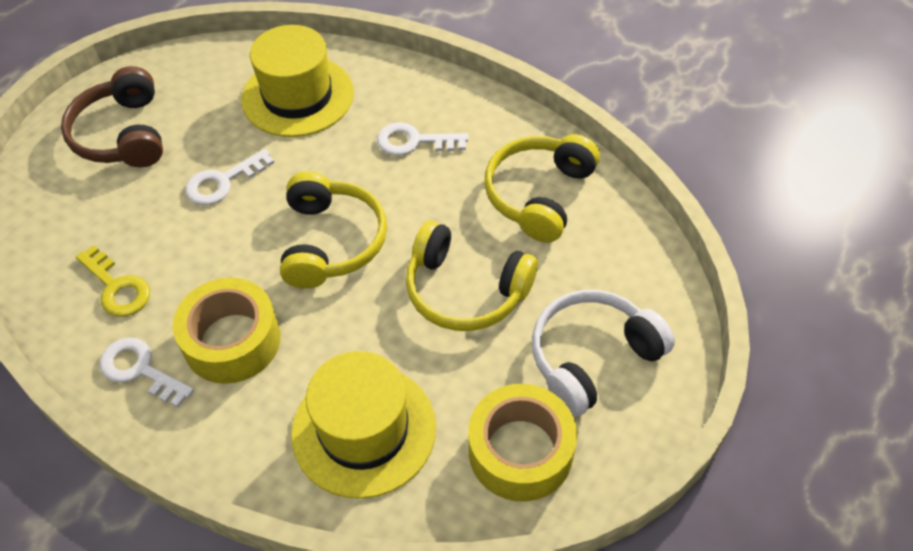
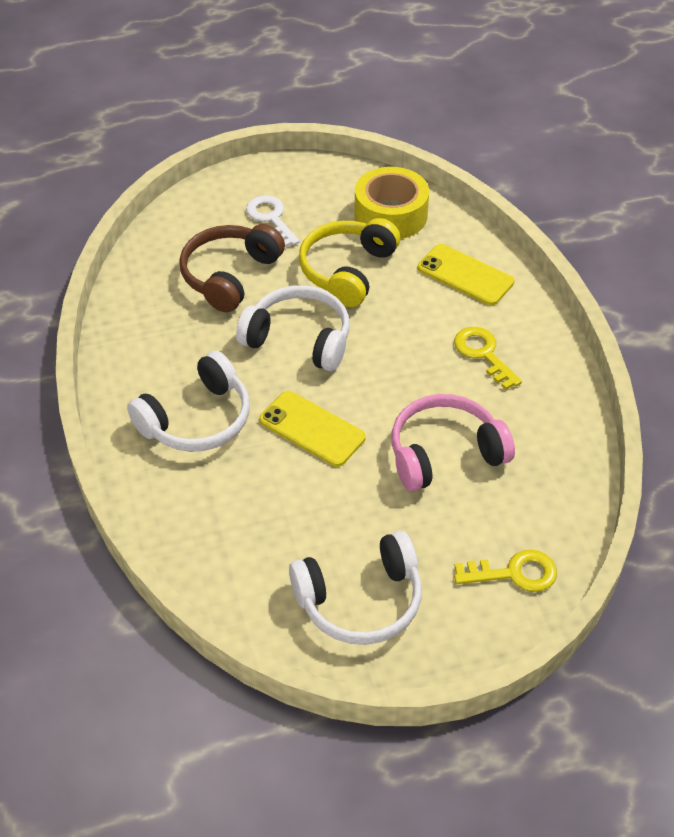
pink headphones: 0 -> 1
white headphones: 1 -> 3
white key: 3 -> 1
yellow hat: 2 -> 0
yellow headphones: 3 -> 1
yellow key: 1 -> 2
yellow phone: 0 -> 2
yellow tape: 2 -> 1

